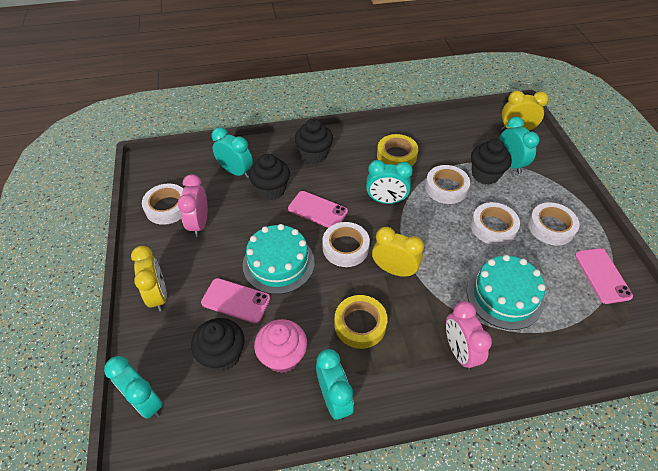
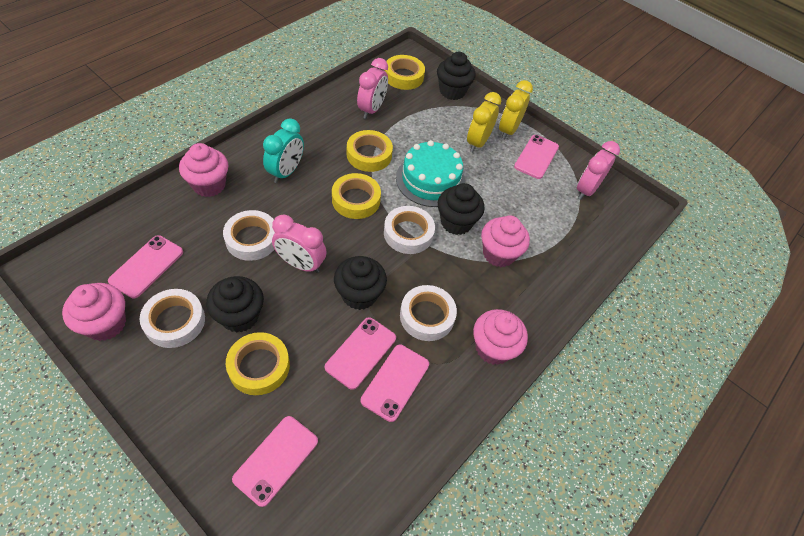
pink clock: 2 -> 3
pink cupcake: 1 -> 4
pink phone: 3 -> 5
turquoise cake: 2 -> 1
turquoise clock: 5 -> 1
white tape: 5 -> 4
yellow clock: 3 -> 2
yellow tape: 2 -> 4

